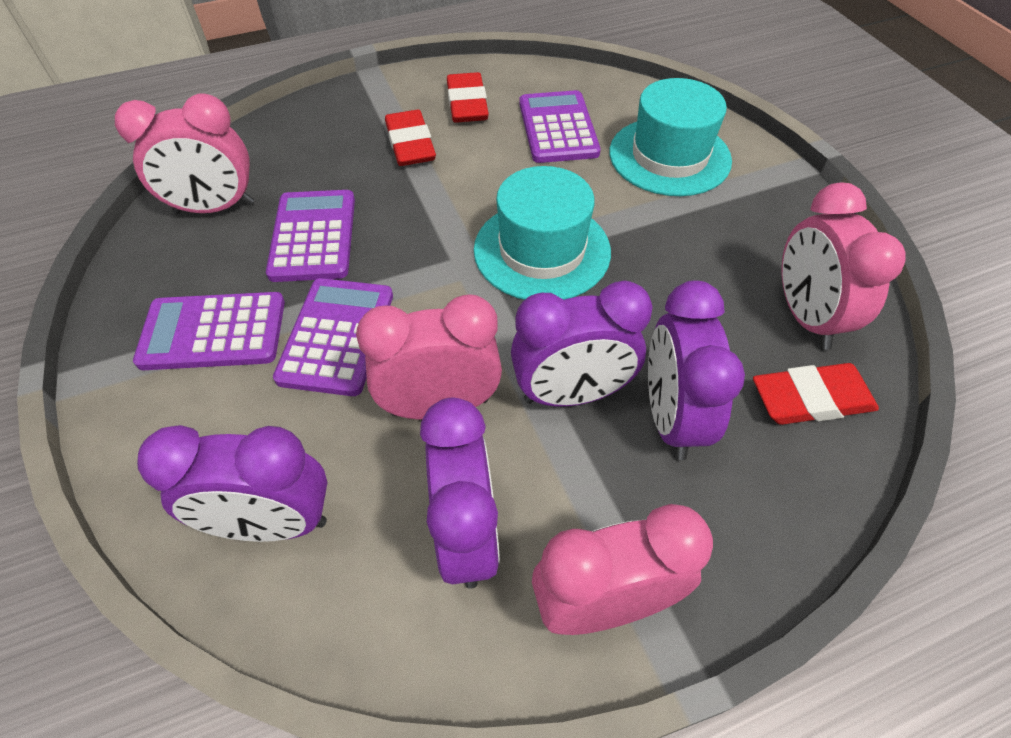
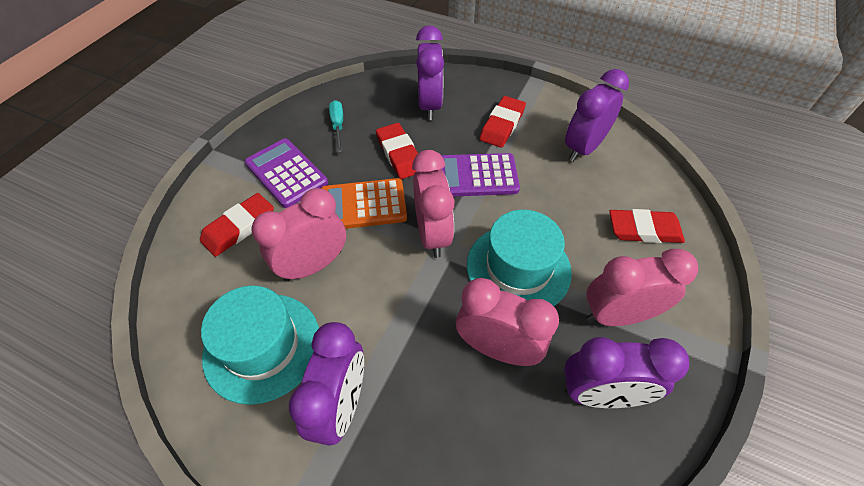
orange calculator: 0 -> 1
purple calculator: 4 -> 2
red eraser: 3 -> 4
turquoise screwdriver: 0 -> 1

